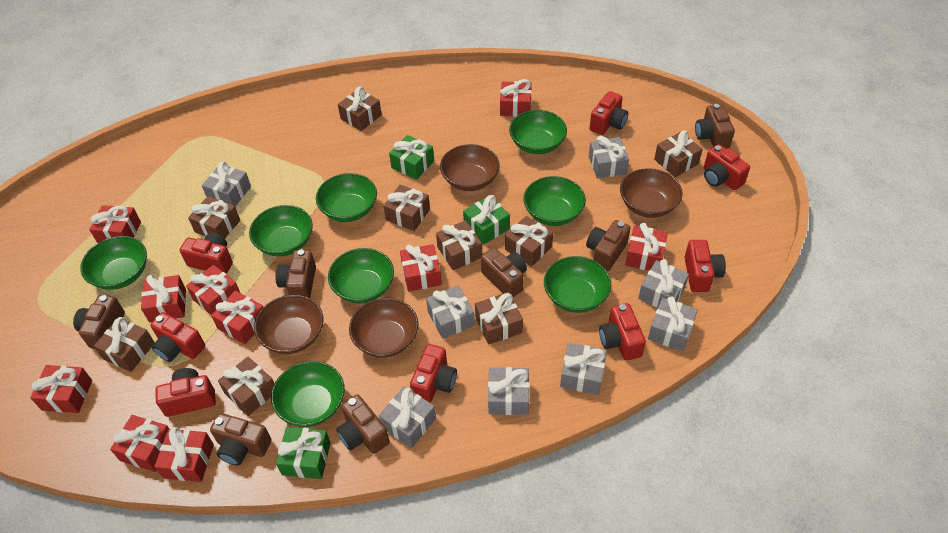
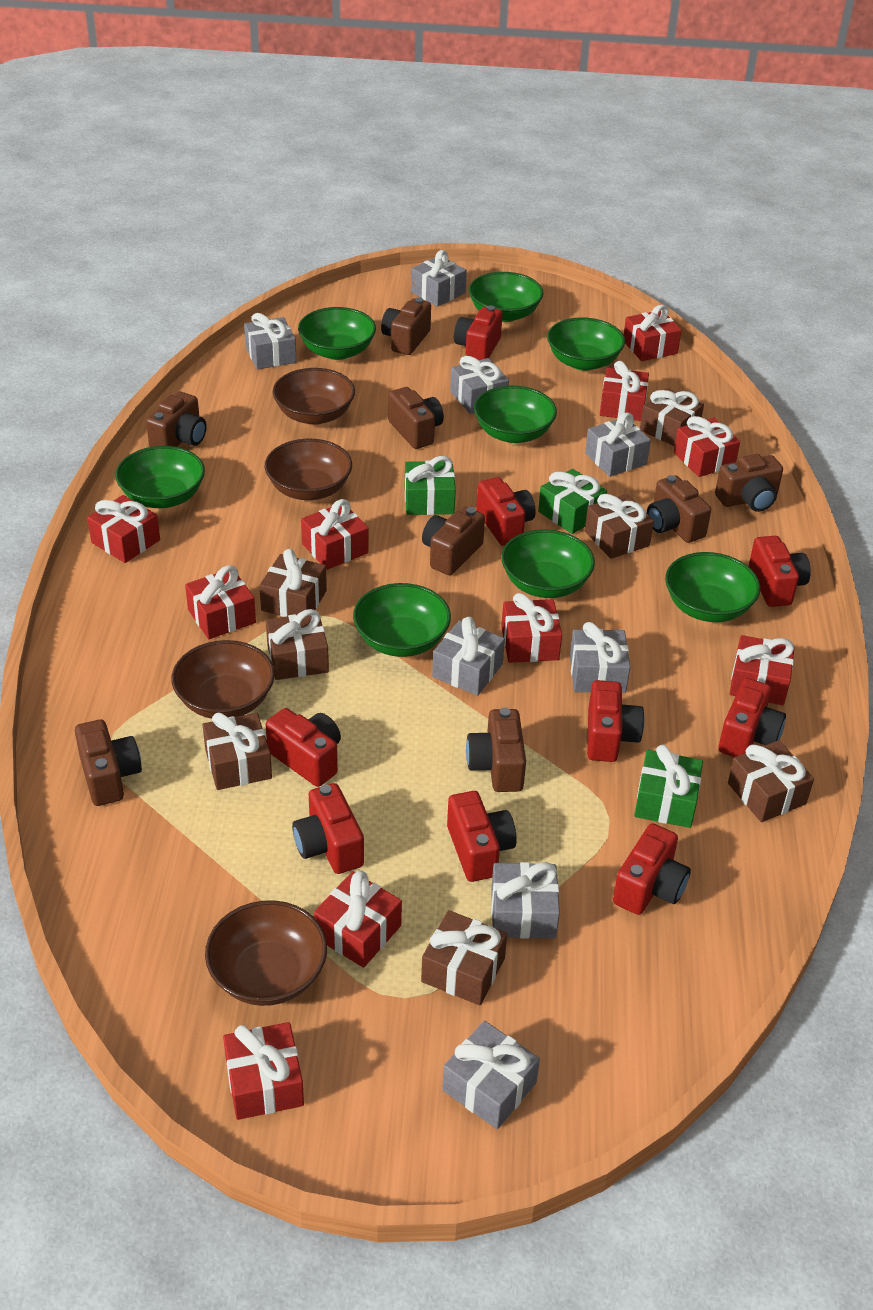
brown camera: 7 -> 8
brown gift: 9 -> 7
red camera: 8 -> 9

